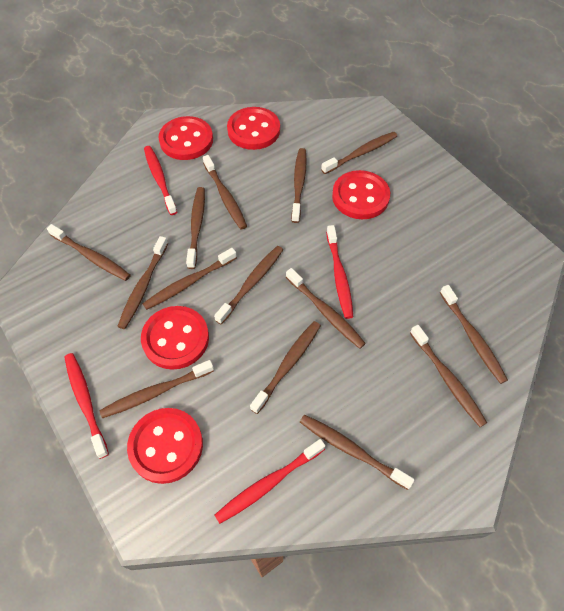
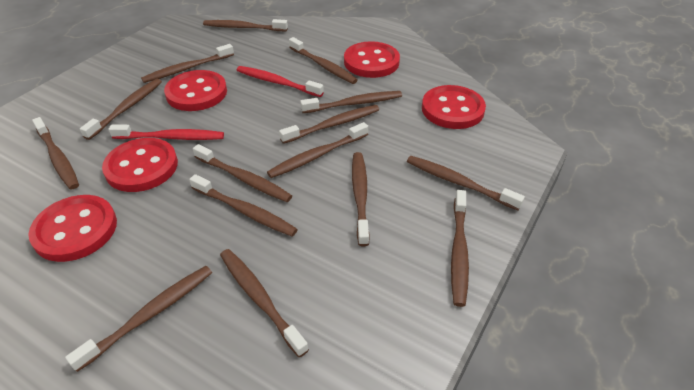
brown toothbrush: 14 -> 15
red toothbrush: 4 -> 2

